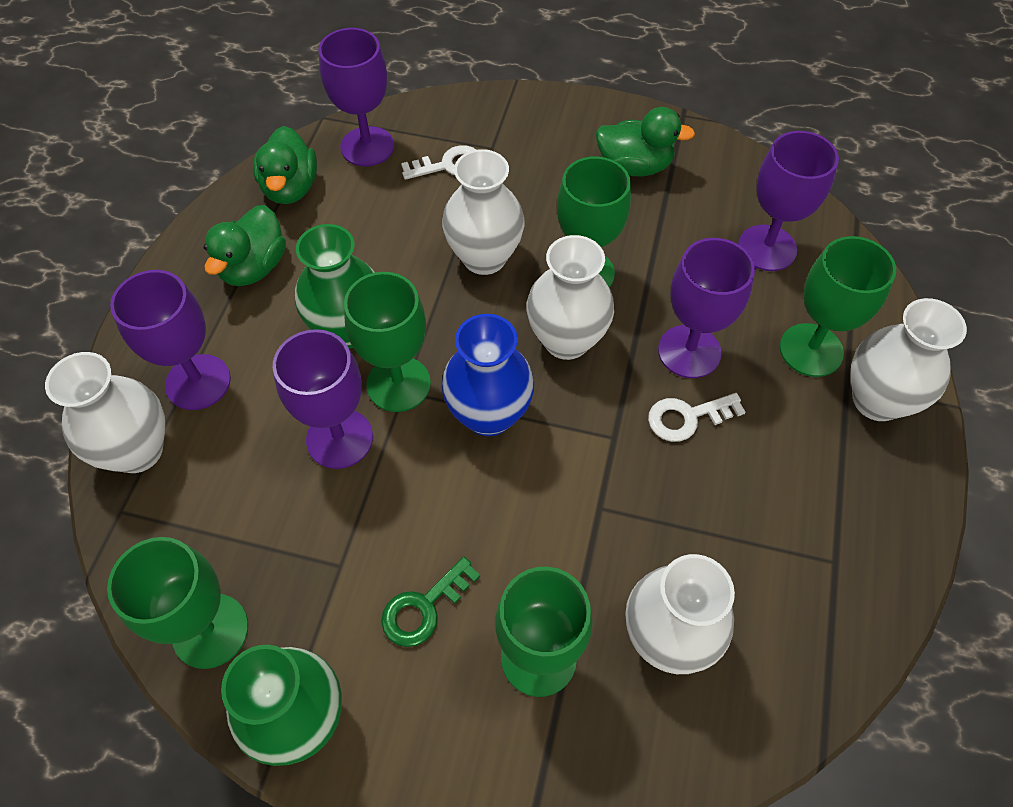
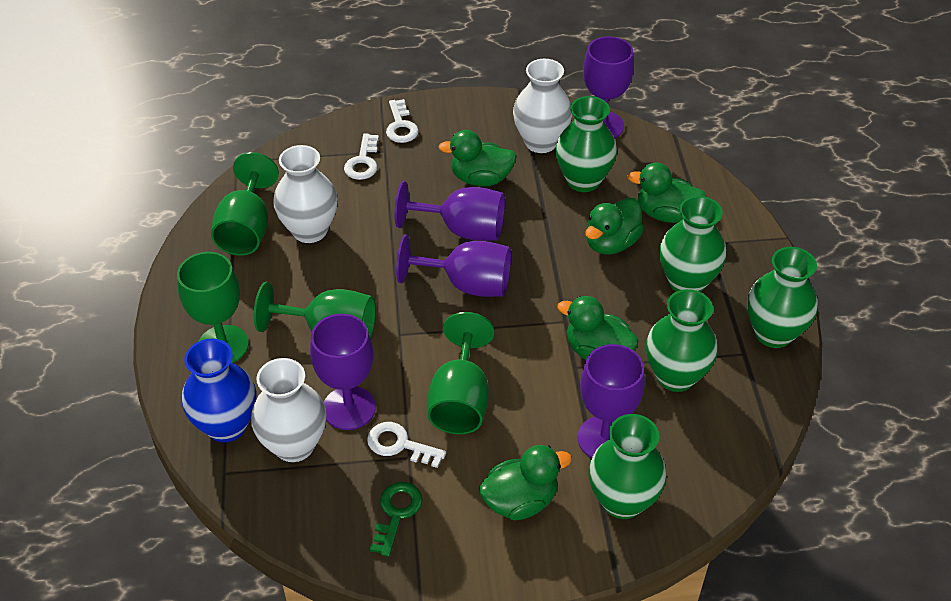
green duck: 3 -> 5
green goblet: 5 -> 4
green vase: 2 -> 5
white key: 2 -> 3
white vase: 5 -> 3

